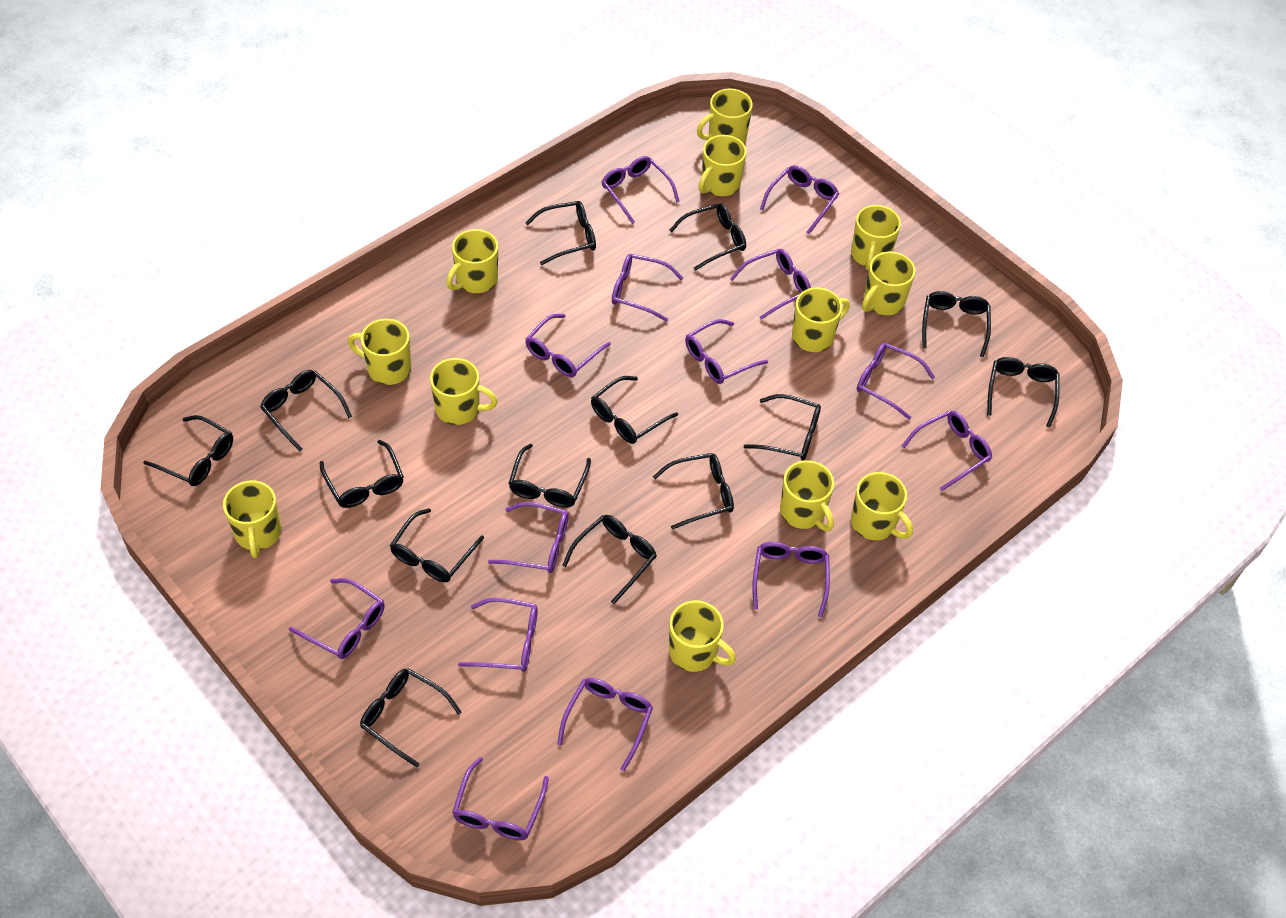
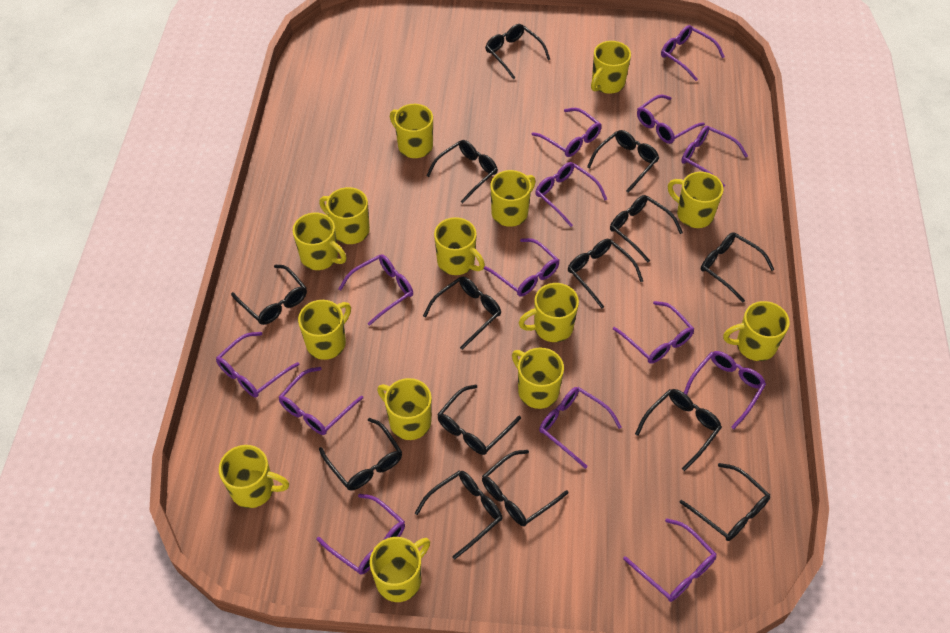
yellow mug: 12 -> 14

